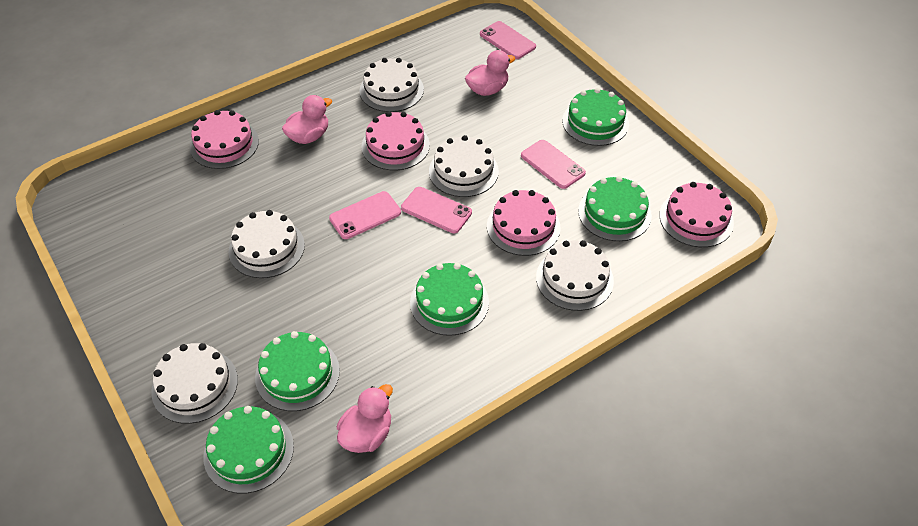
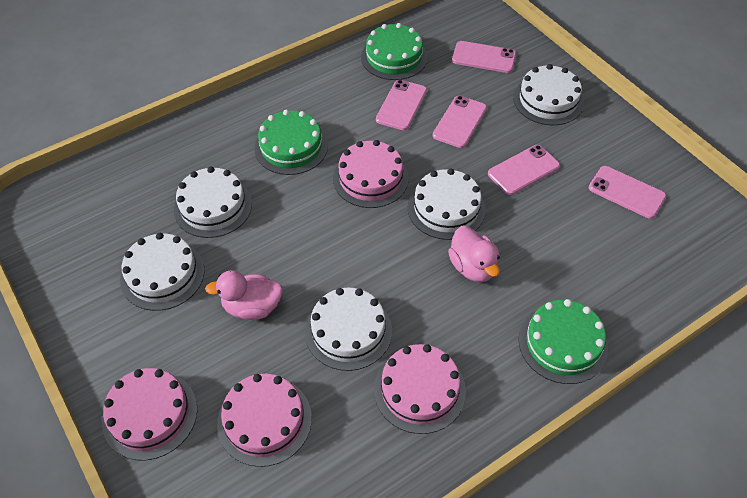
green cake: 5 -> 3
pink duck: 3 -> 2
pink phone: 4 -> 5

